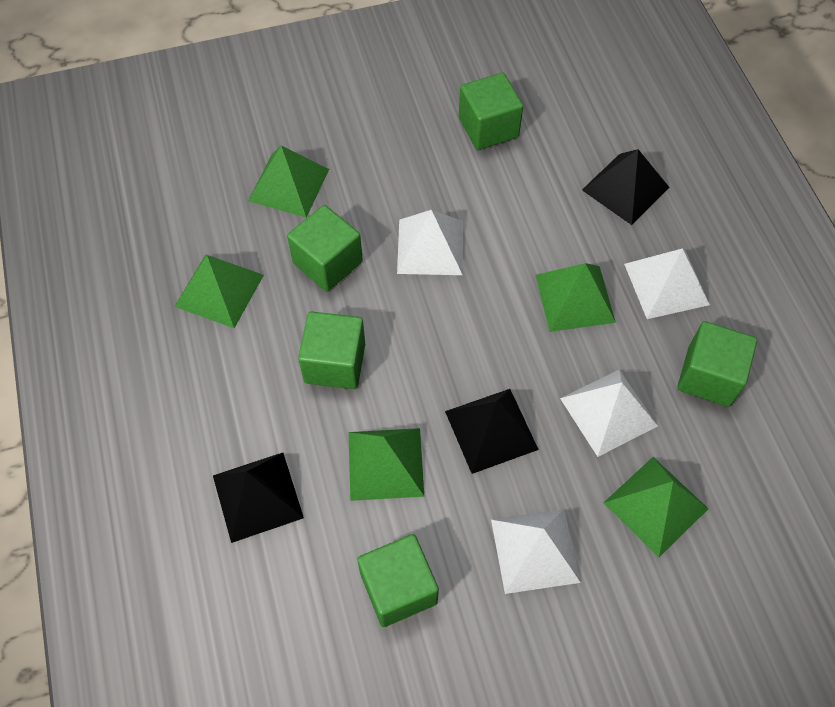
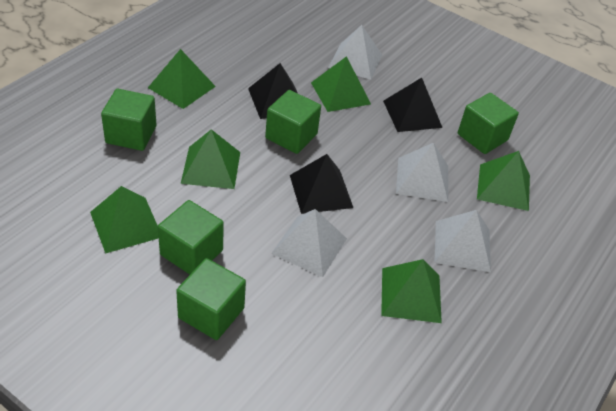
green pyramid: 5 -> 6

